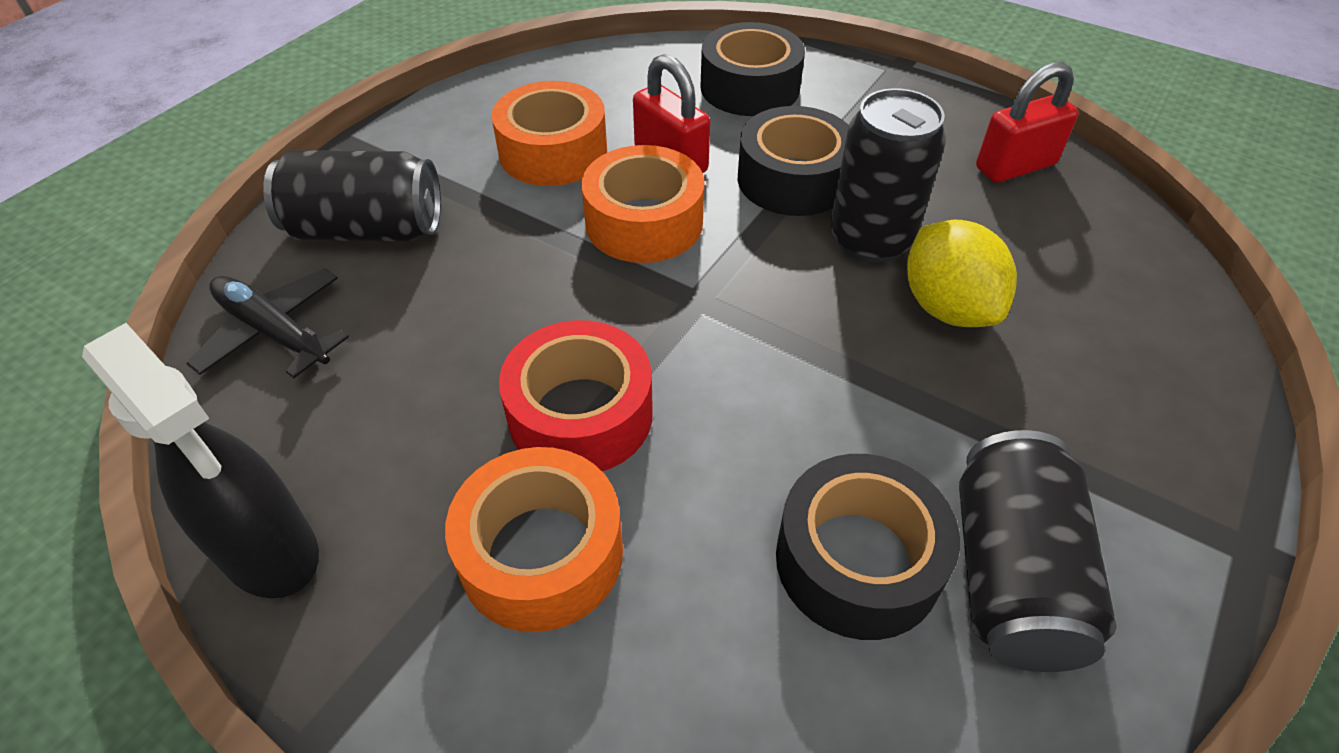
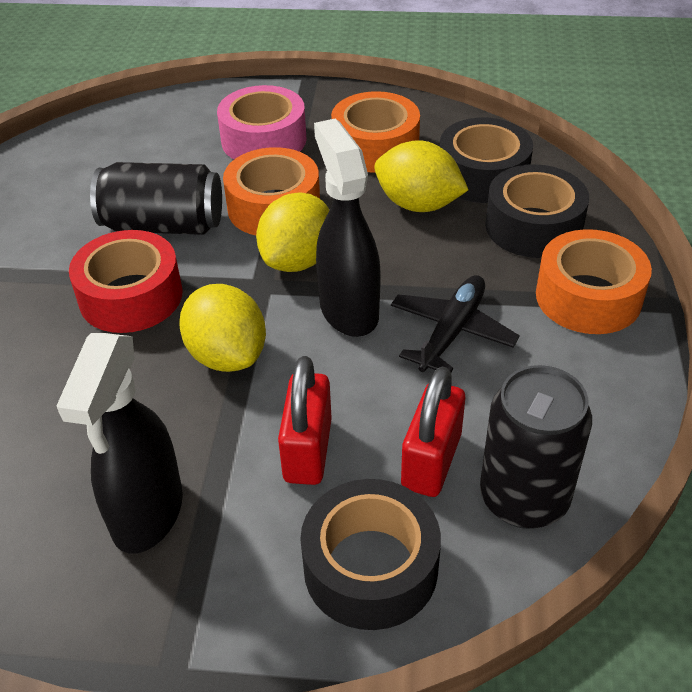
black can: 3 -> 2
black spray bottle: 1 -> 2
pink tape: 0 -> 1
yellow lemon: 1 -> 3

